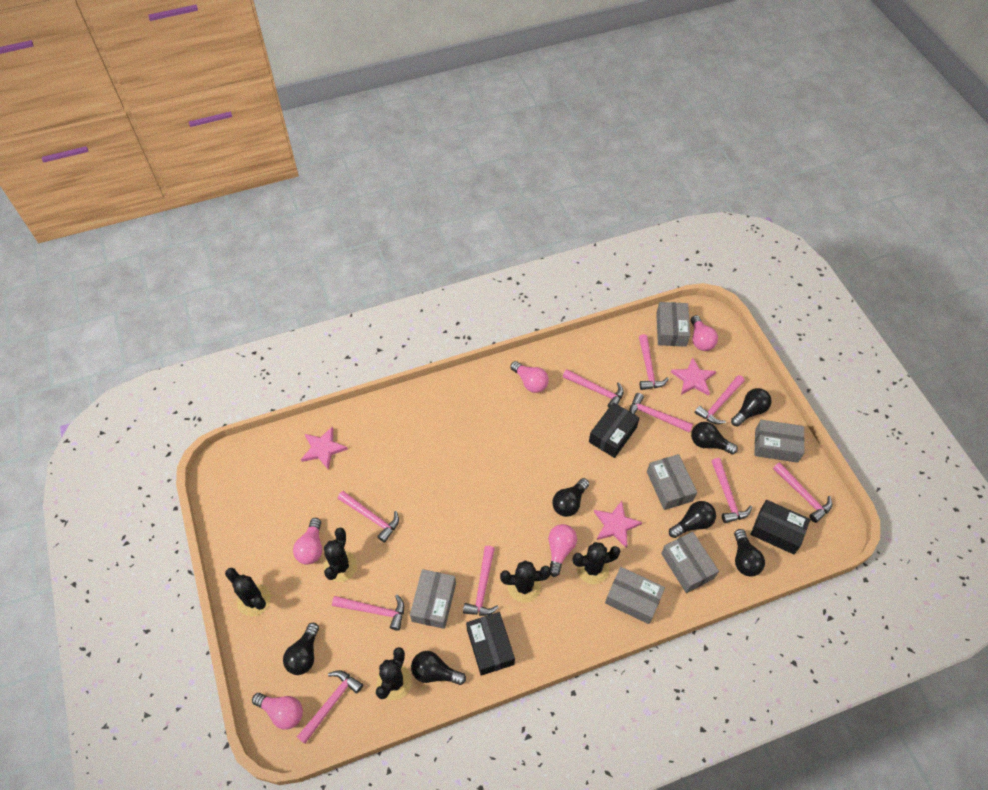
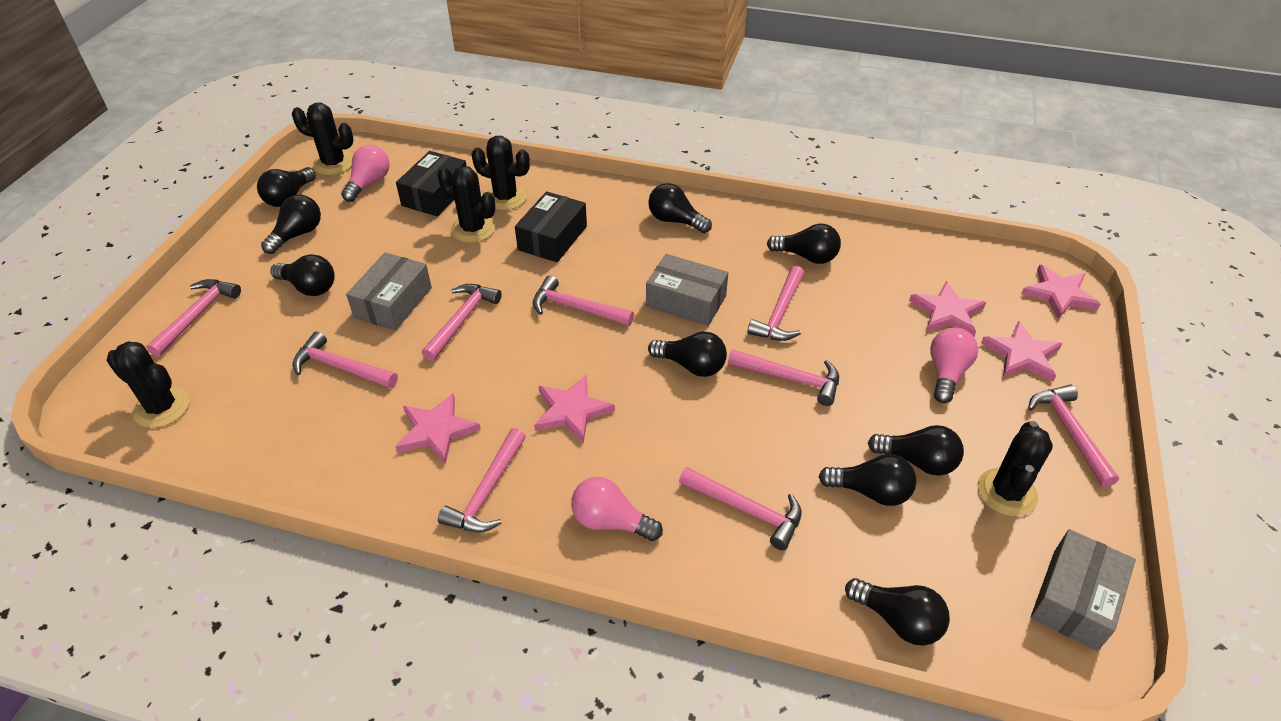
black box: 3 -> 2
black light bulb: 7 -> 9
grey box: 6 -> 3
pink hammer: 10 -> 9
pink light bulb: 5 -> 3
pink star: 3 -> 5

